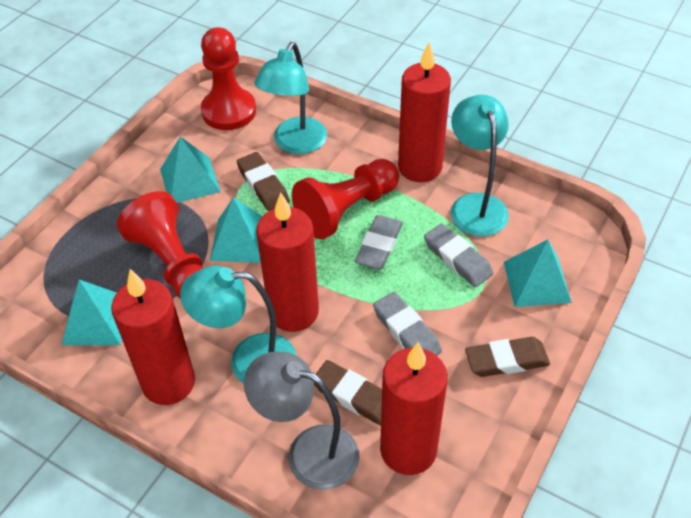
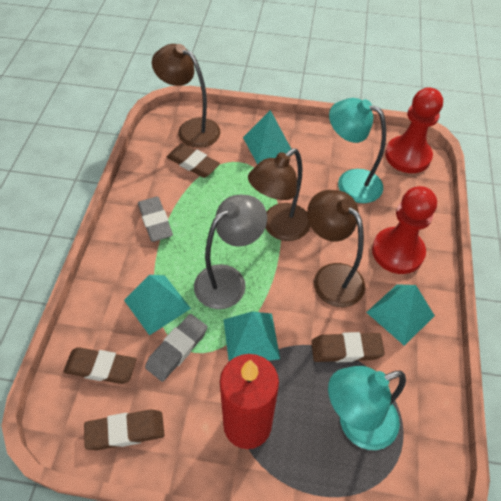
brown eraser: 3 -> 4
brown lamp: 0 -> 3
grey eraser: 3 -> 2
red candle: 4 -> 1
red pawn: 3 -> 2
turquoise lamp: 3 -> 2

